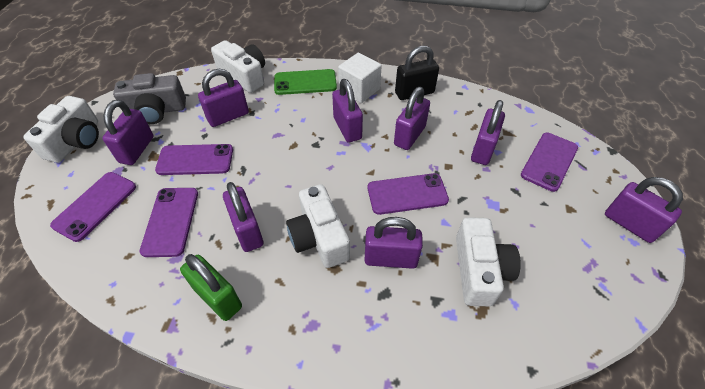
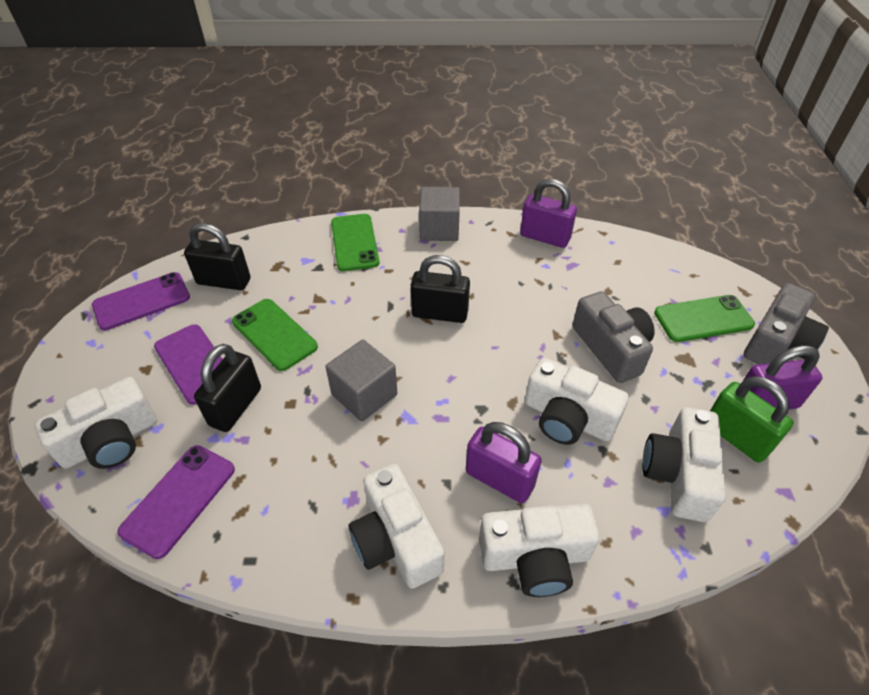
black padlock: 1 -> 3
green phone: 1 -> 3
grey camera: 1 -> 2
grey cube: 0 -> 2
purple padlock: 8 -> 3
purple phone: 5 -> 3
white camera: 4 -> 5
white cube: 1 -> 0

